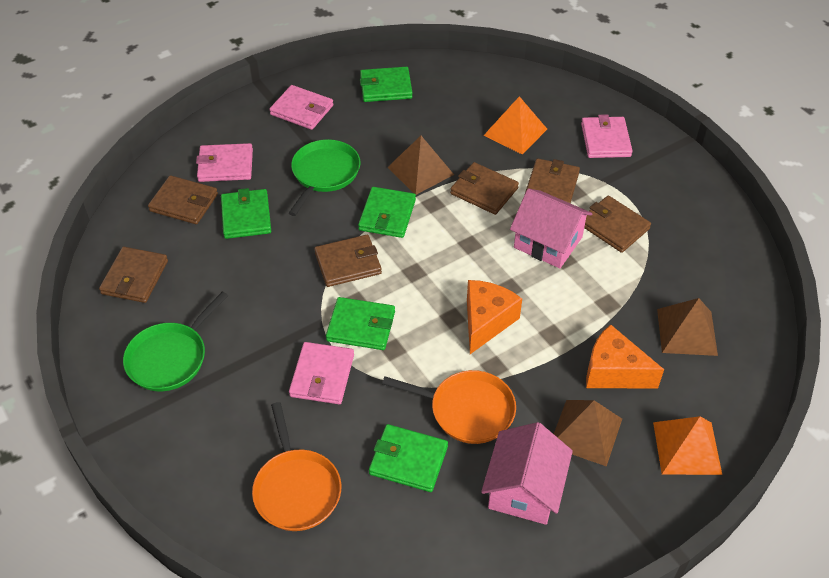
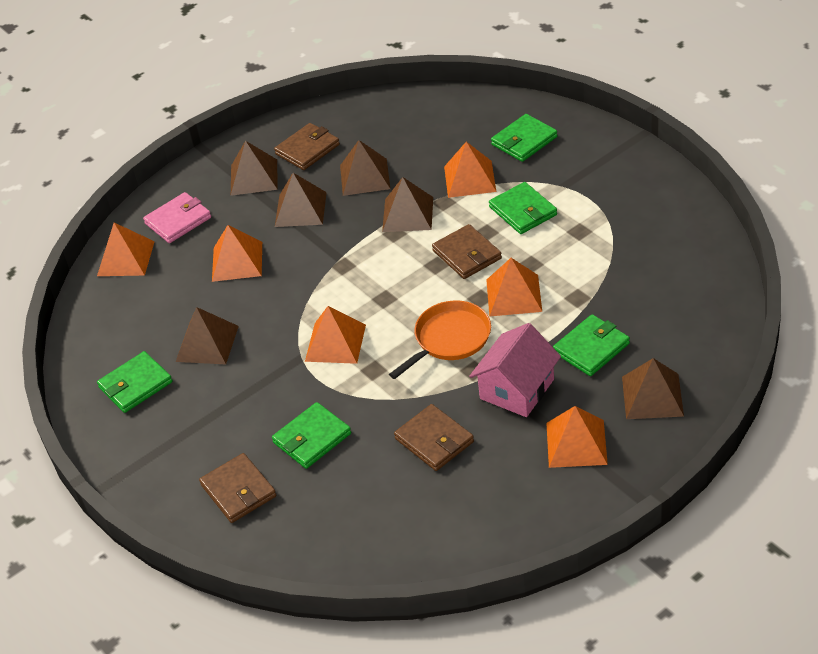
brown pyramid: 3 -> 6
brown wallet: 6 -> 4
green pan: 2 -> 0
orange cheese: 2 -> 0
orange pan: 2 -> 1
orange pyramid: 2 -> 6
pink house: 2 -> 1
pink wallet: 4 -> 1

